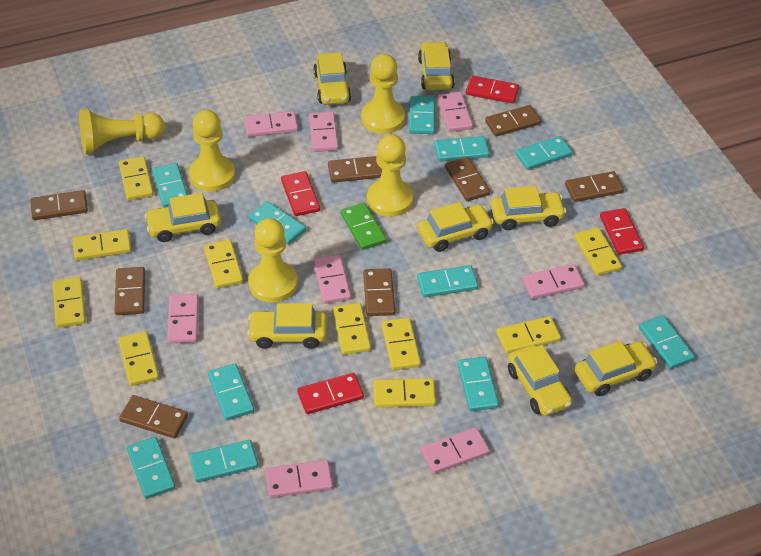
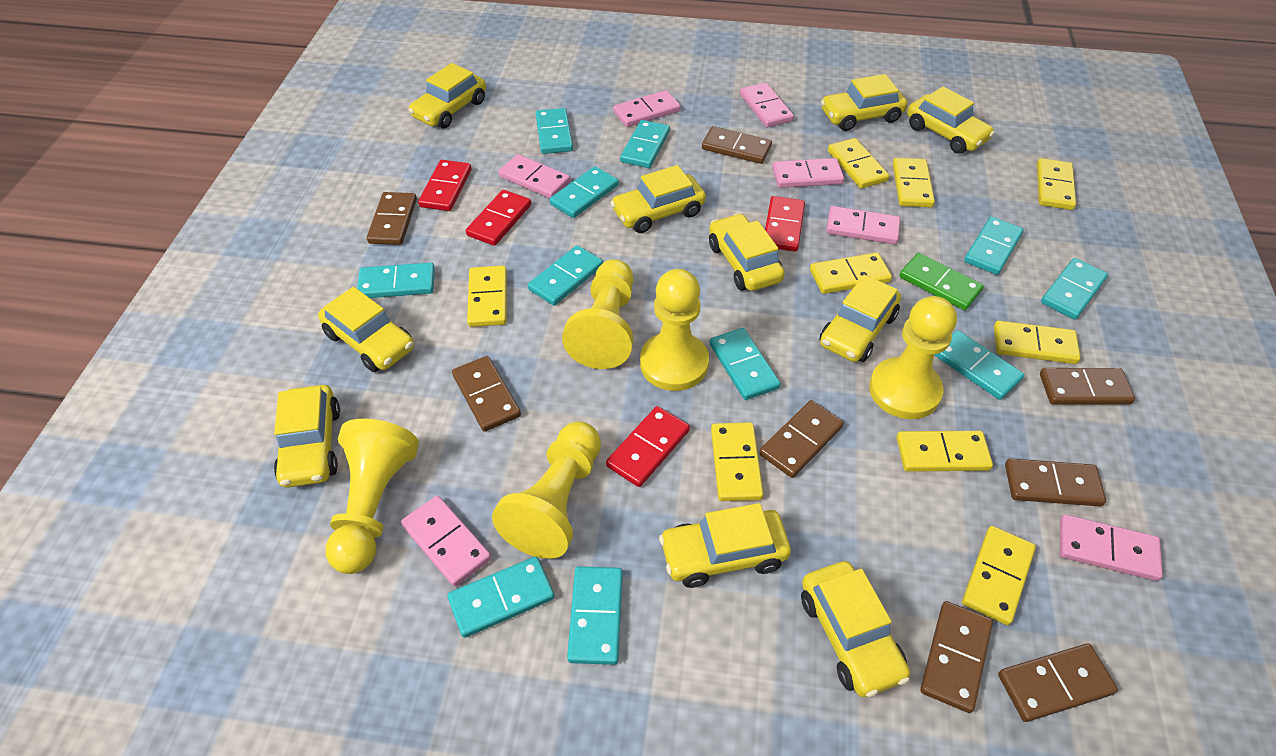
pink domino: 8 -> 7
yellow car: 8 -> 10
yellow domino: 10 -> 9

